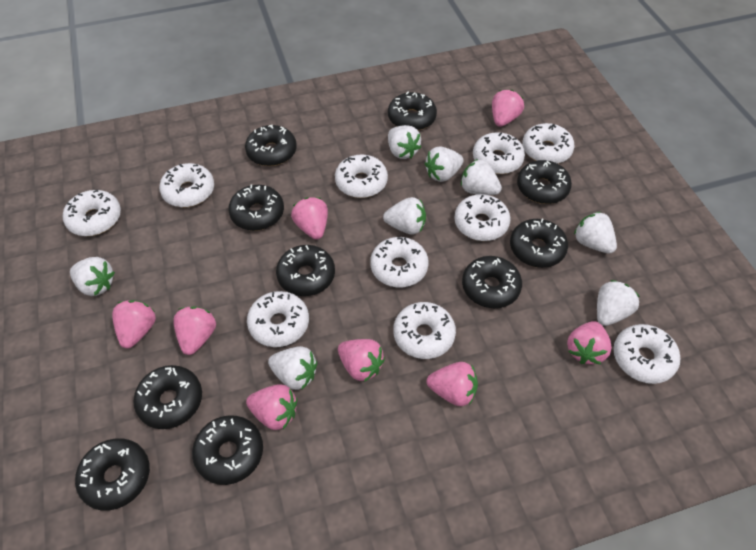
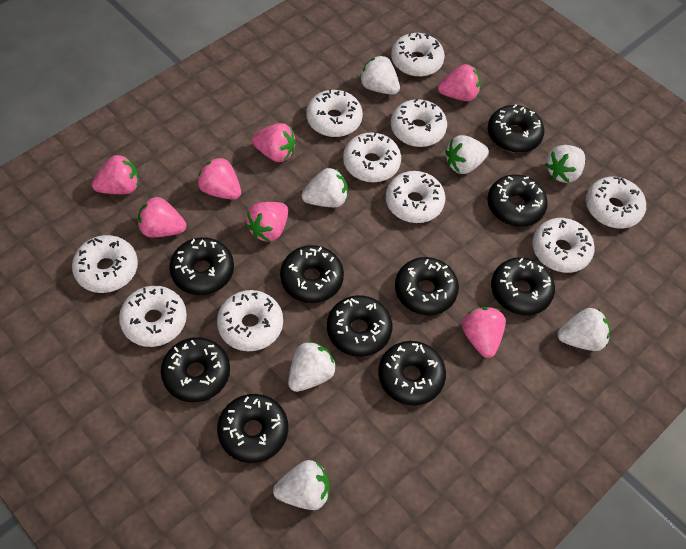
pink strawberry: 8 -> 7
white strawberry: 8 -> 7

